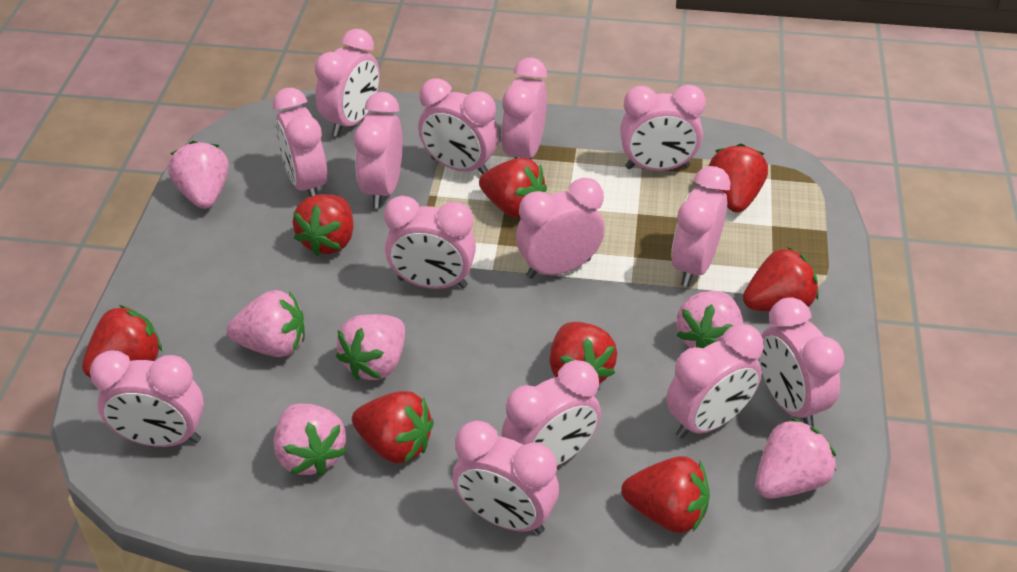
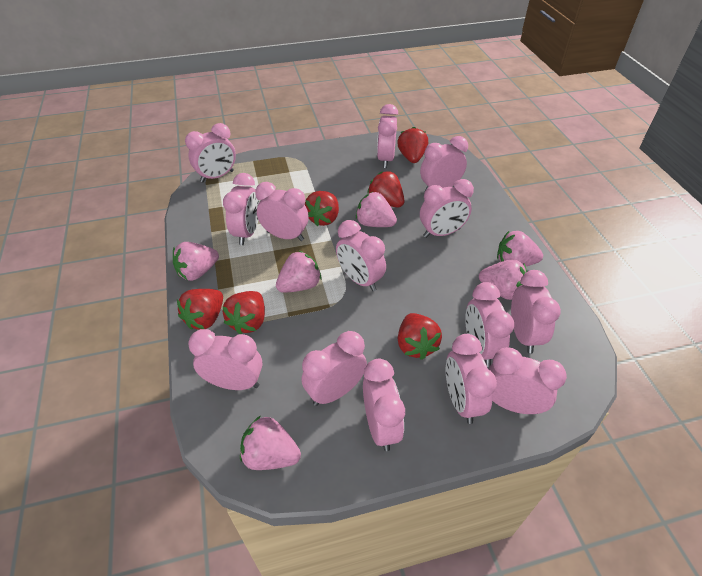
red strawberry: 8 -> 6

